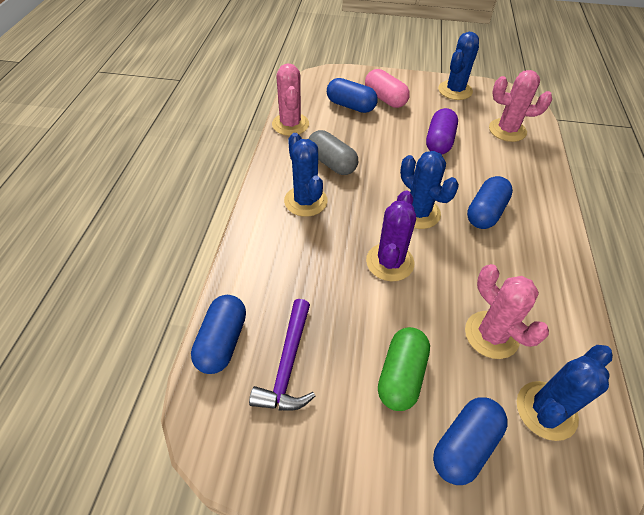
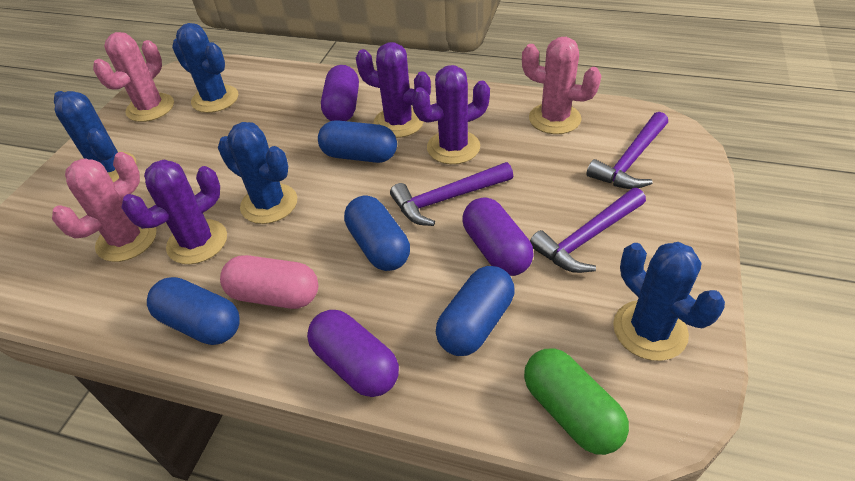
grey capsule: 1 -> 0
purple cactus: 1 -> 3
purple capsule: 1 -> 3
purple hammer: 1 -> 3

